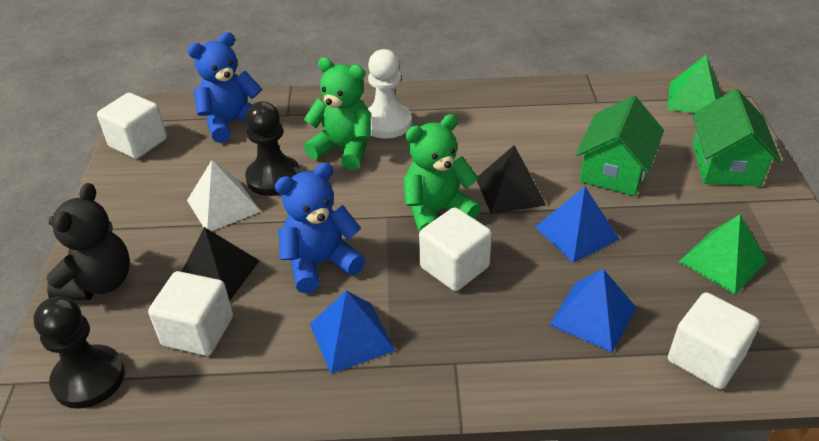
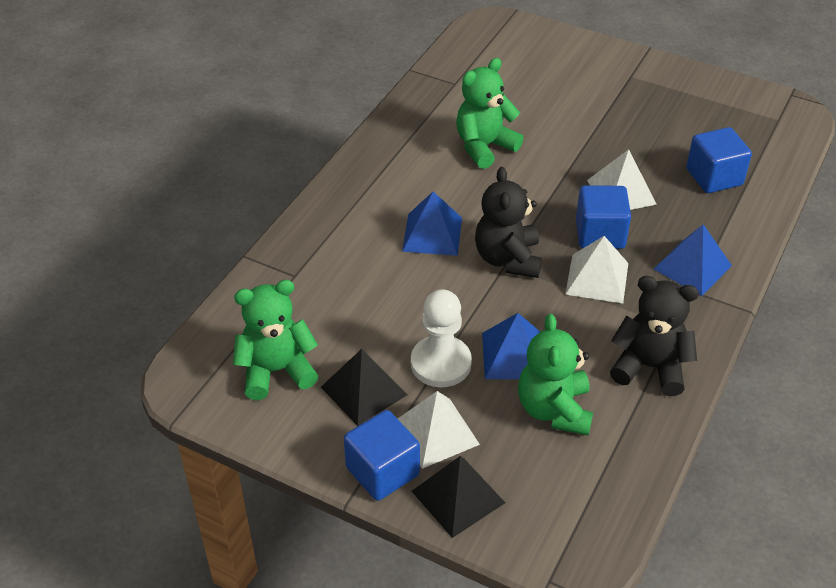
black pawn: 2 -> 0
black teddy bear: 1 -> 2
blue cube: 0 -> 3
blue teddy bear: 2 -> 0
green house: 2 -> 0
green pyramid: 2 -> 0
green teddy bear: 2 -> 3
white cube: 4 -> 0
white pyramid: 1 -> 3

